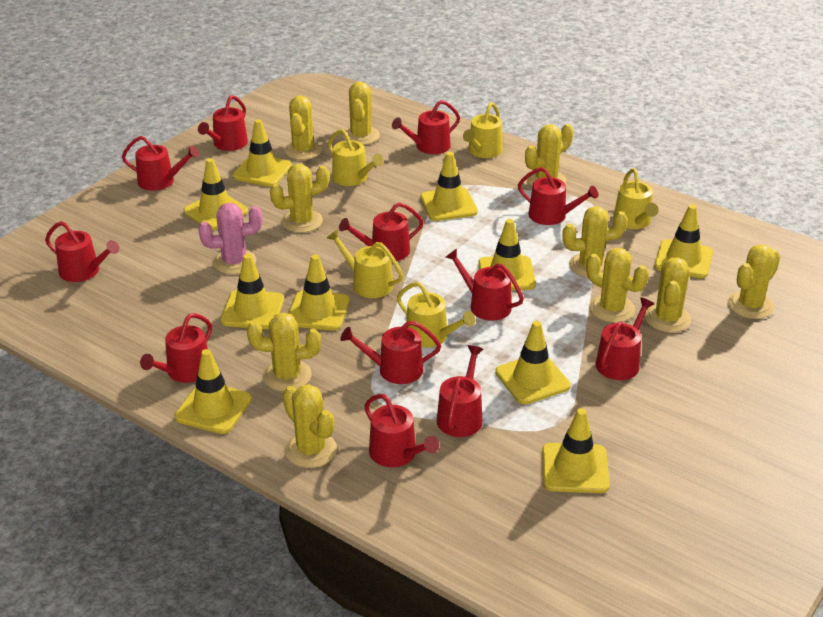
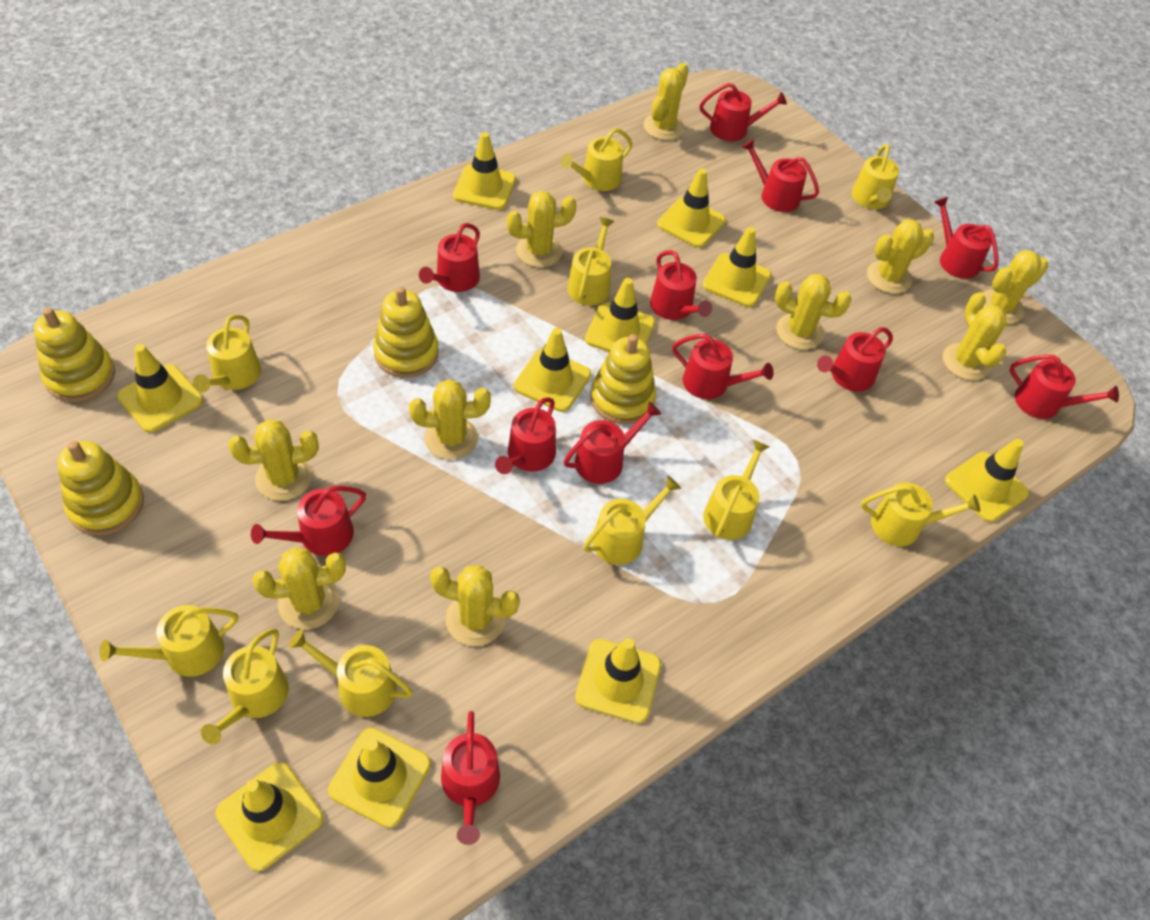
pink cactus: 1 -> 0
yellow stacking toy: 0 -> 4
yellow watering can: 5 -> 10

